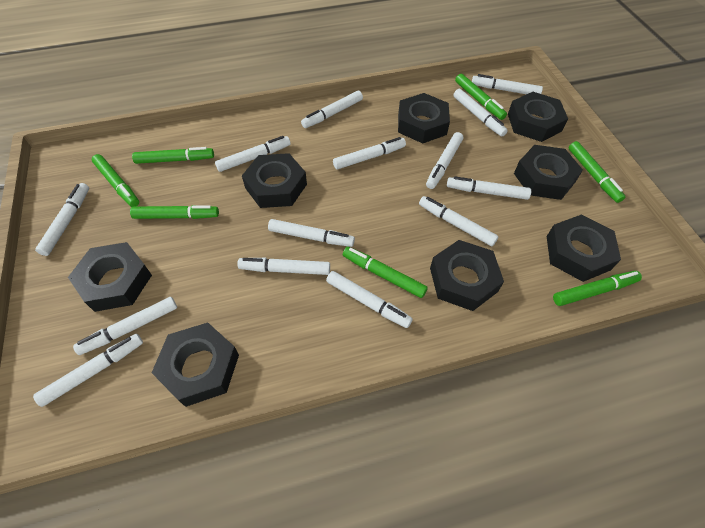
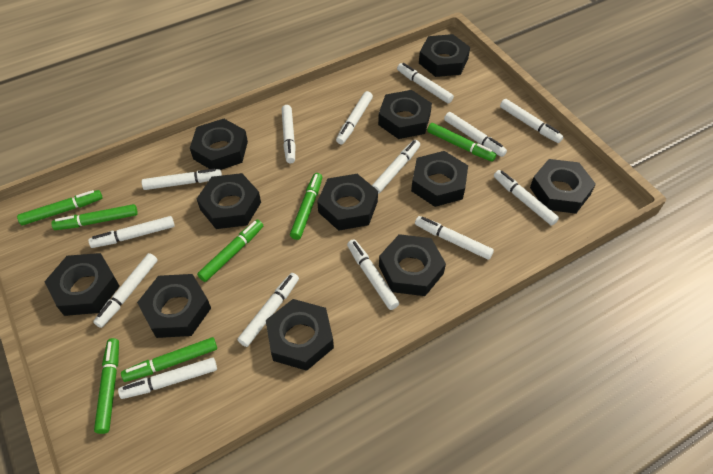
black nut: 8 -> 11

